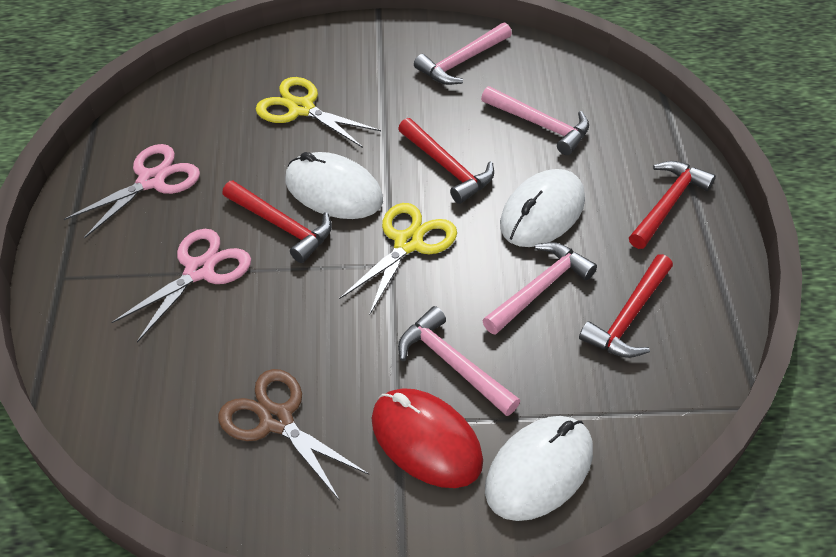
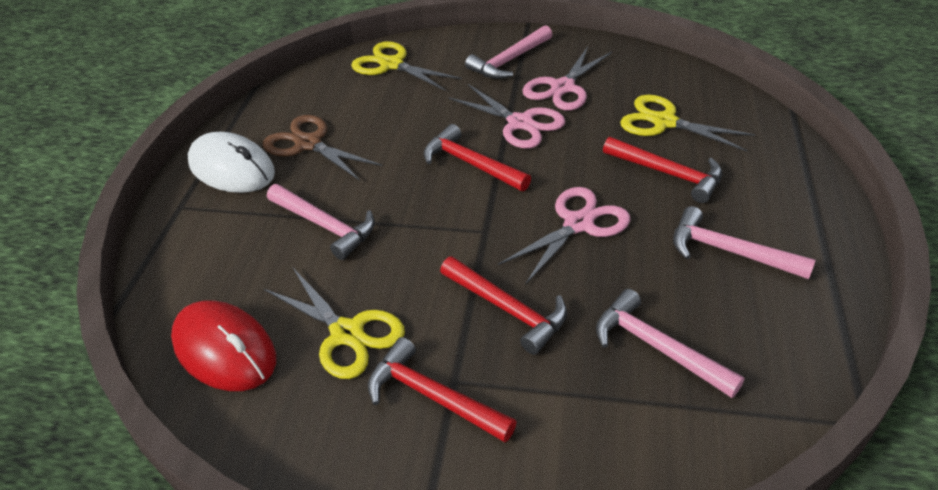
pink scissors: 2 -> 3
white mouse: 3 -> 1
yellow scissors: 2 -> 3

